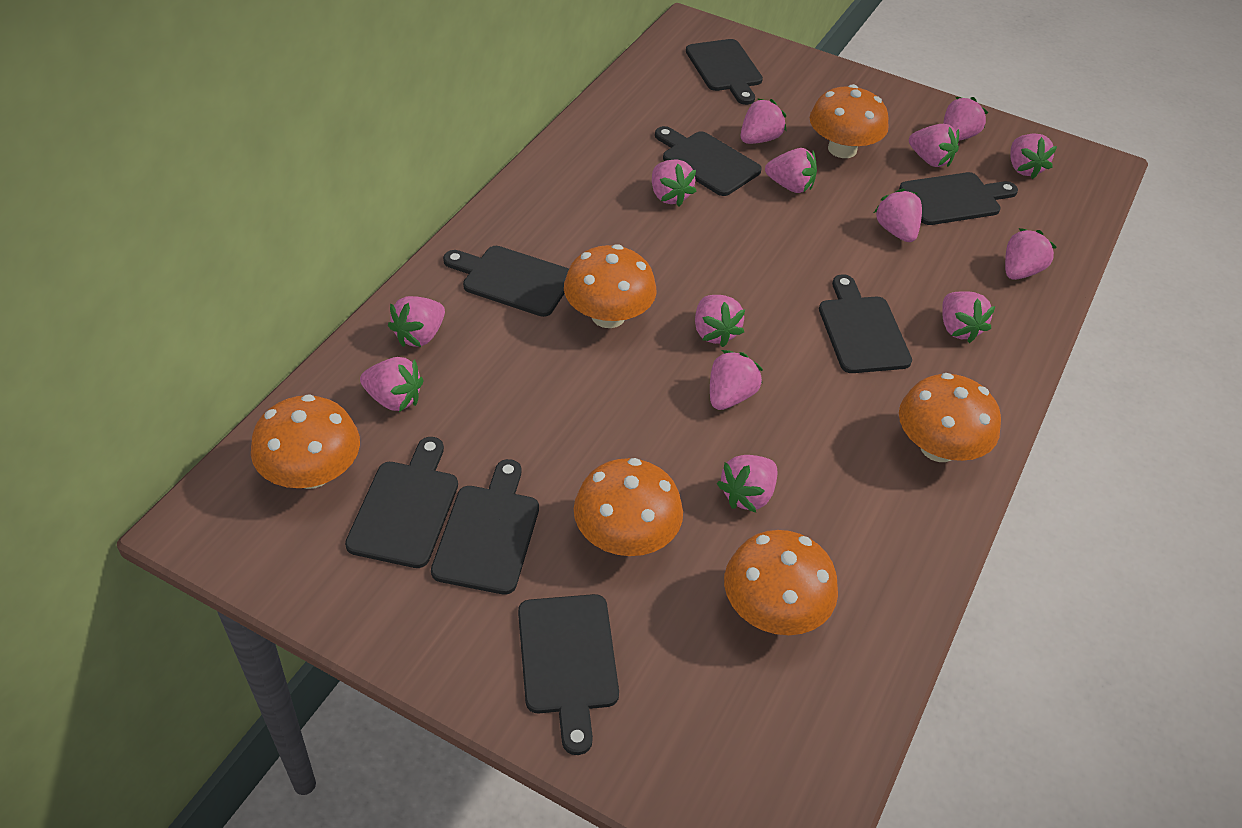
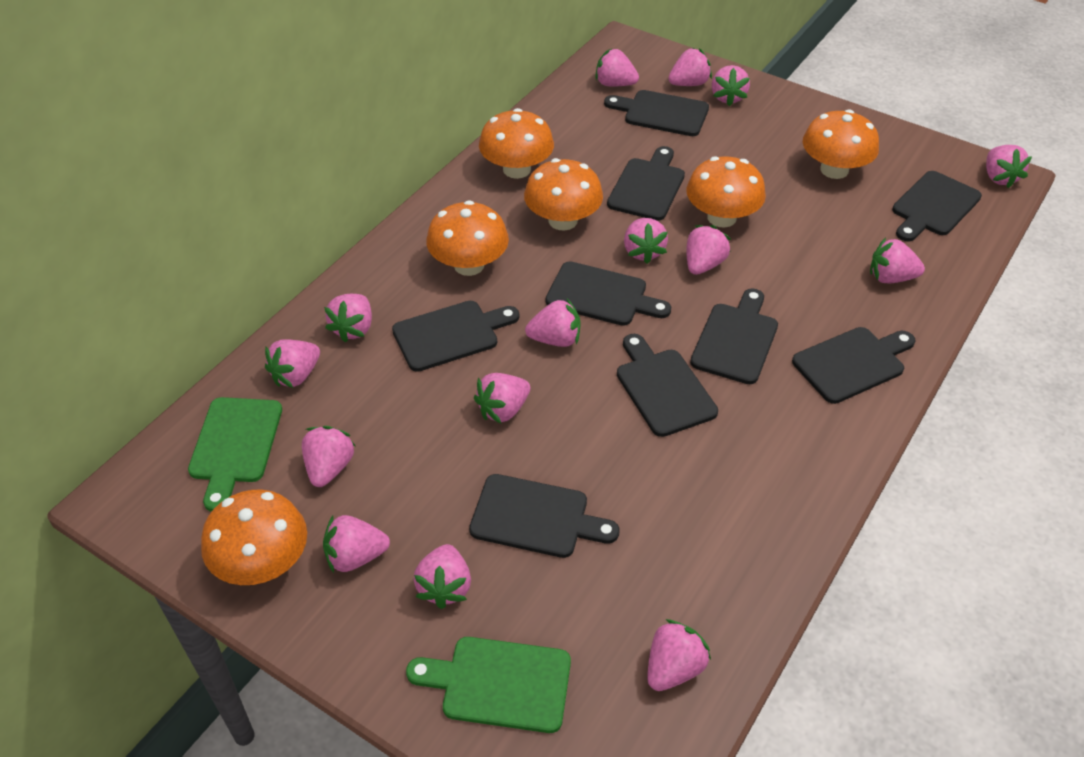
black cutting board: 8 -> 9
green cutting board: 0 -> 2
pink strawberry: 14 -> 15

